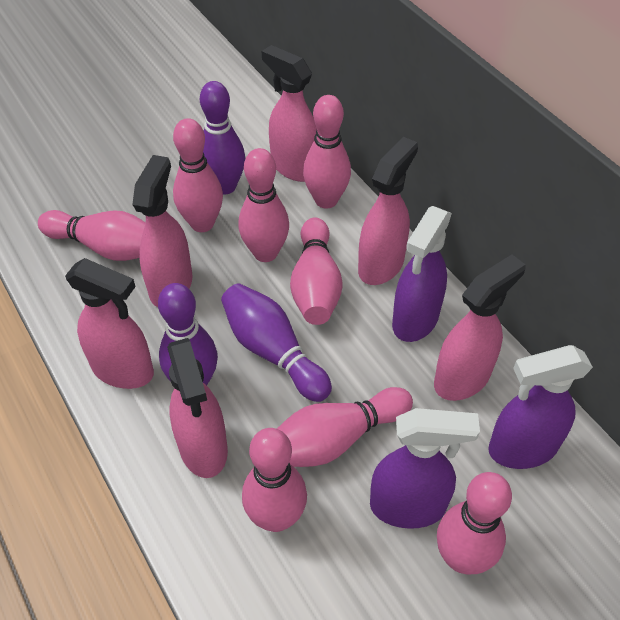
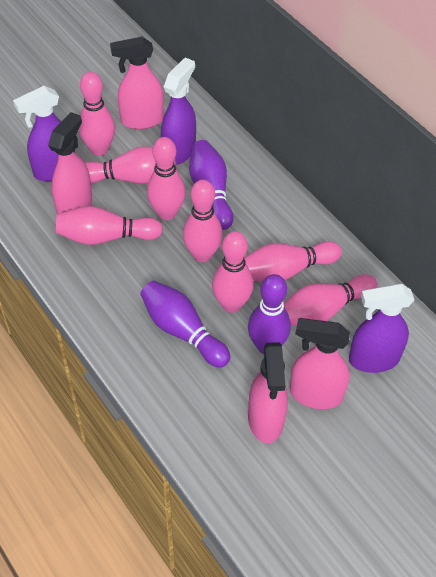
pink spray bottle: 6 -> 4

